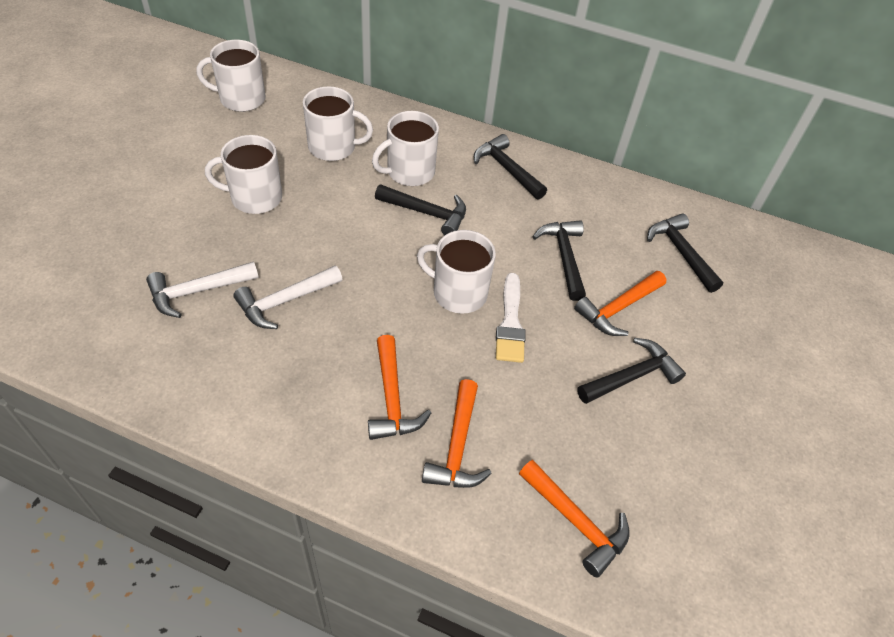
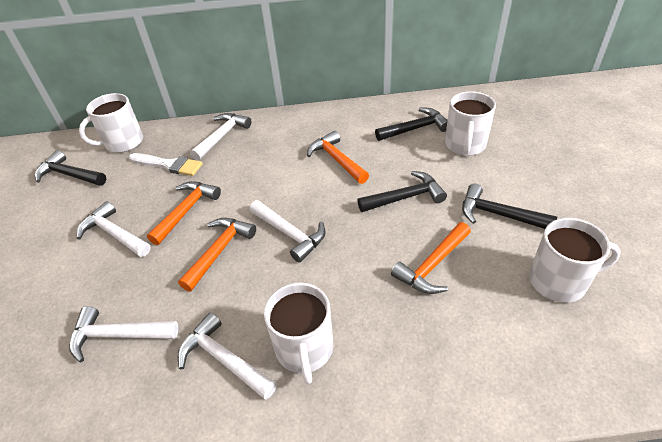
black hammer: 5 -> 4
white hammer: 2 -> 5
white mug: 5 -> 4

